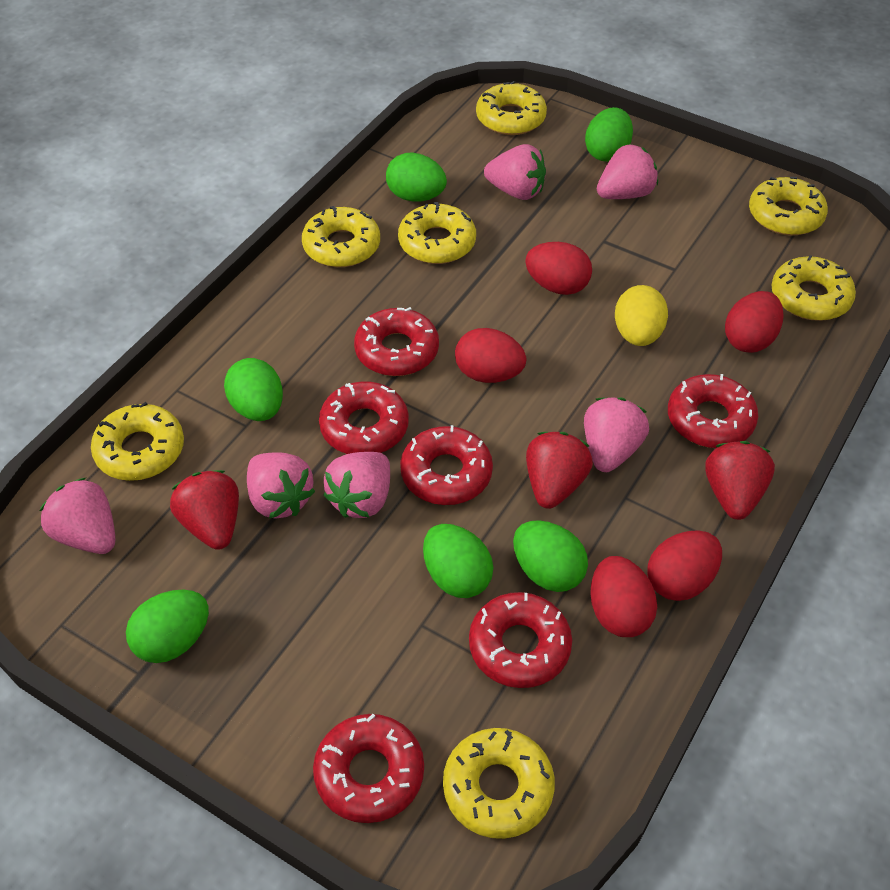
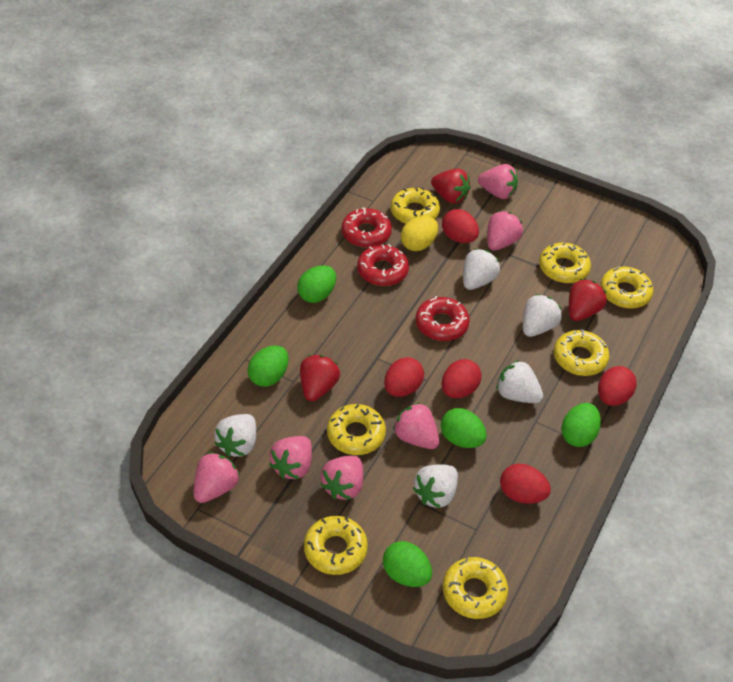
green egg: 6 -> 5
red donut: 6 -> 3
white strawberry: 0 -> 5

